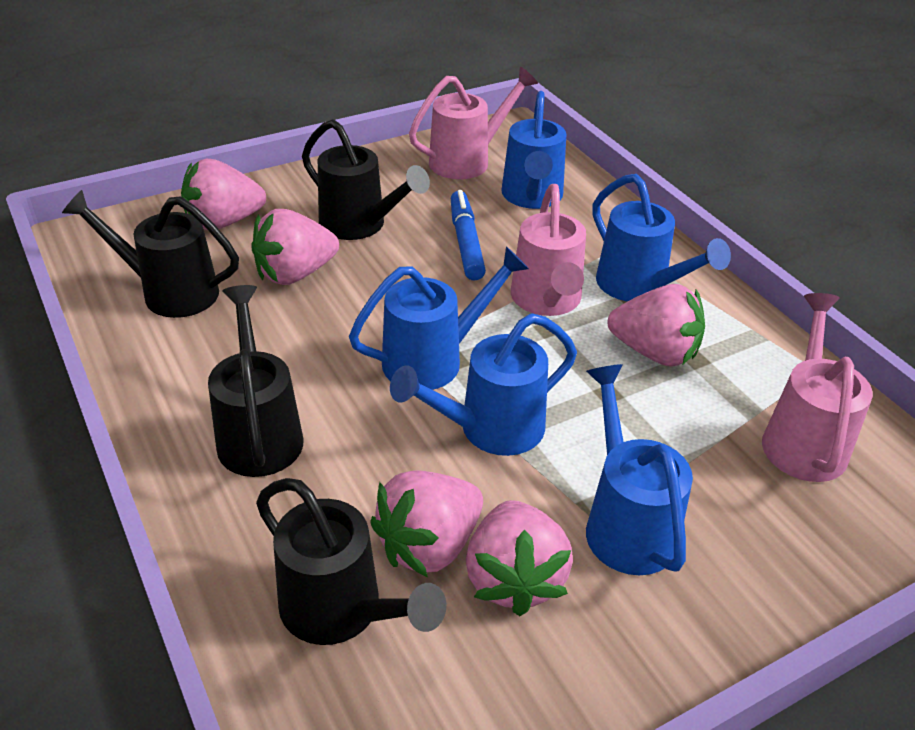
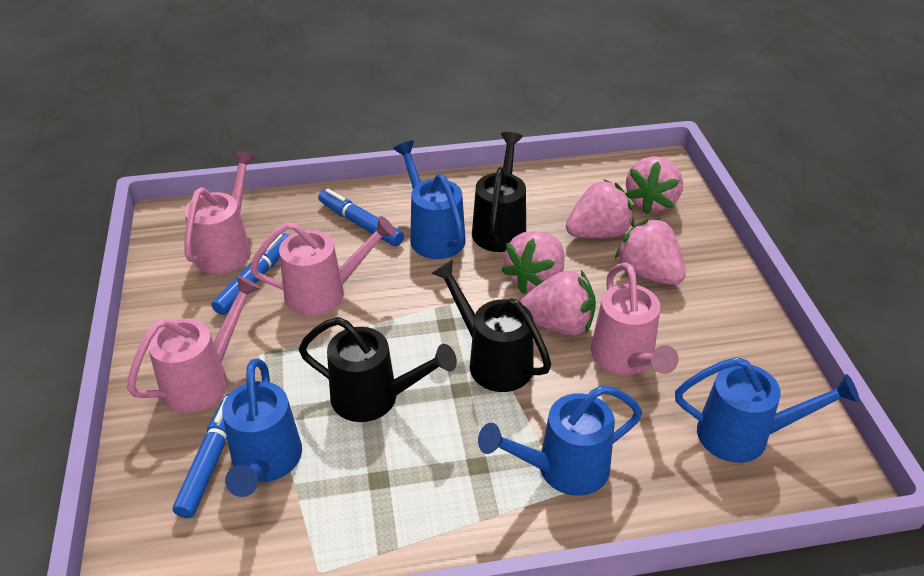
black watering can: 4 -> 3
blue marker: 1 -> 3
blue watering can: 5 -> 4
pink watering can: 3 -> 4

